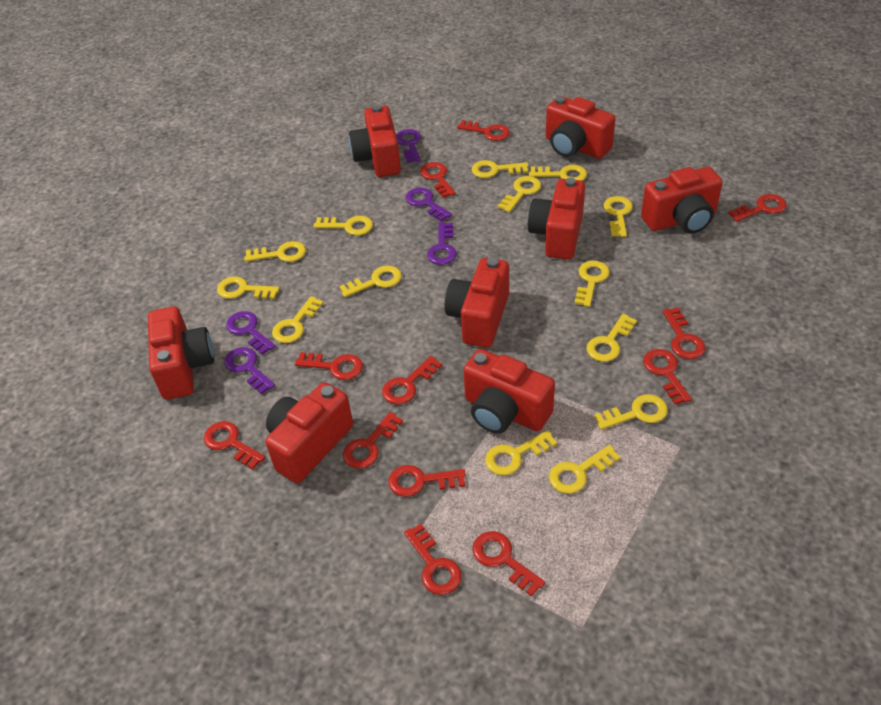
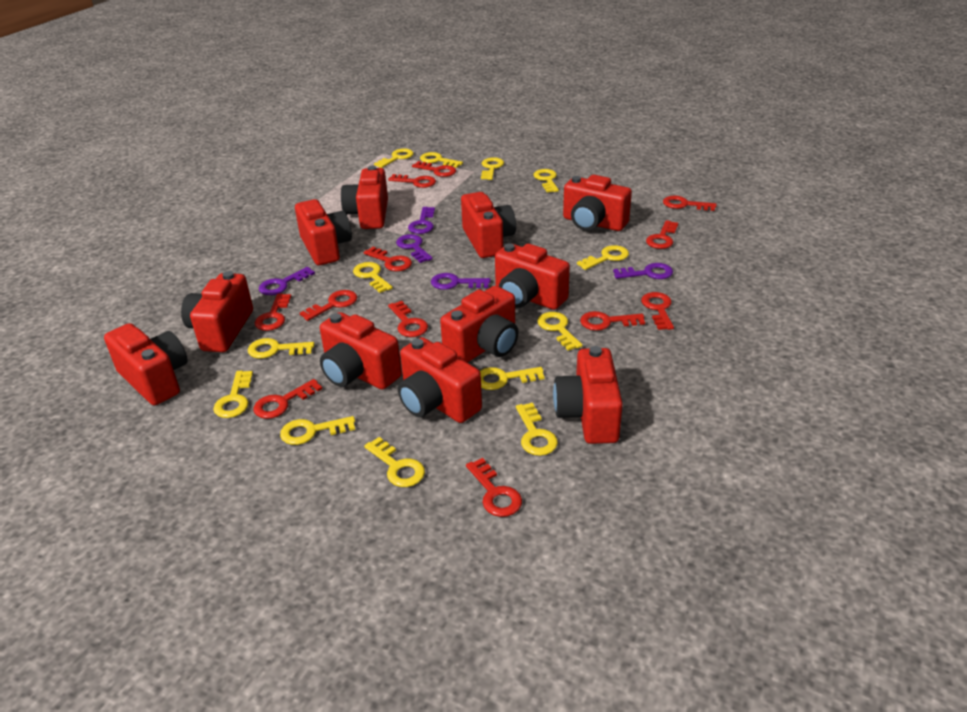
red camera: 8 -> 11
yellow key: 14 -> 13

